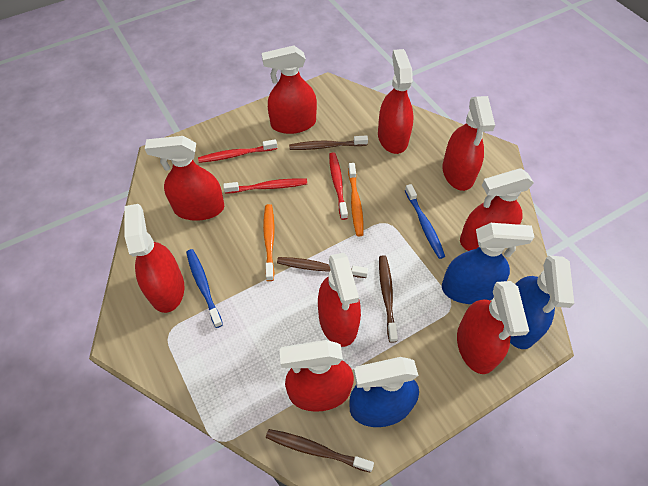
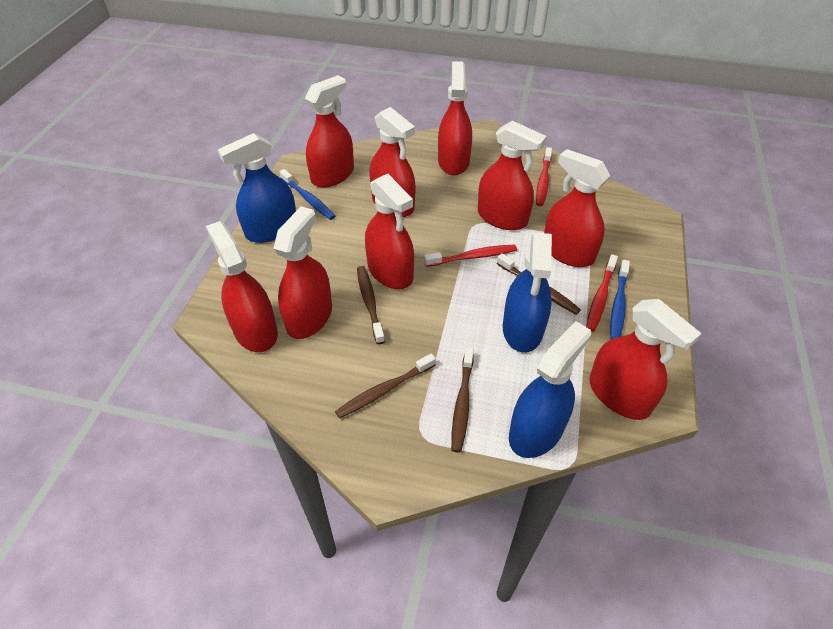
orange toothbrush: 2 -> 0

